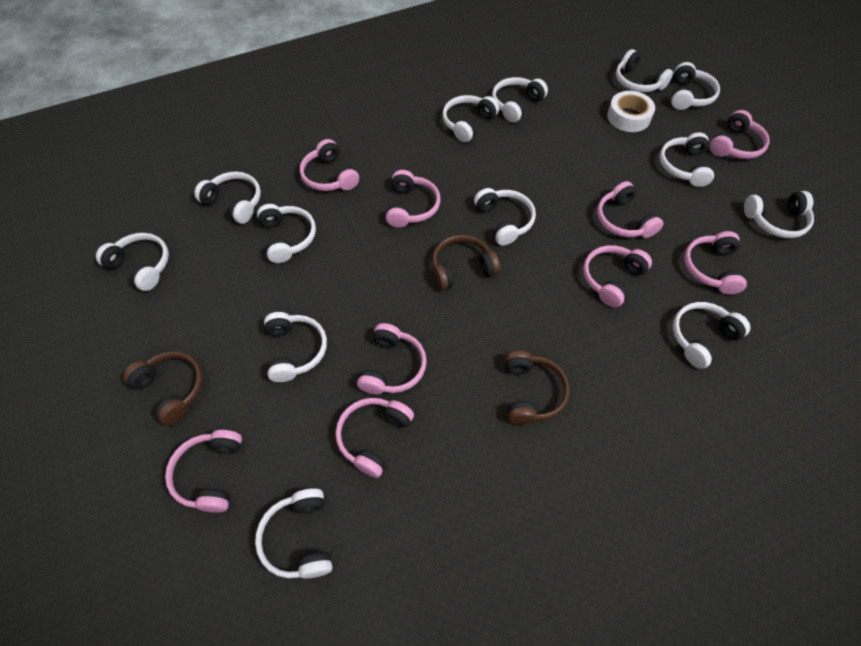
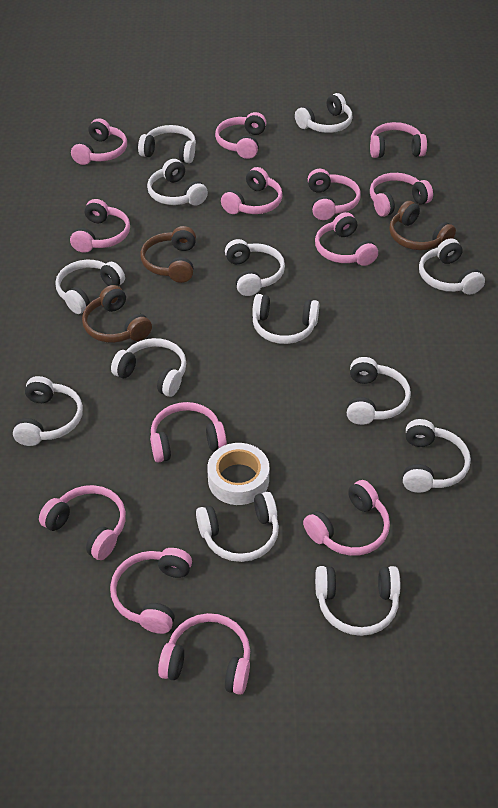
pink headphones: 9 -> 13

